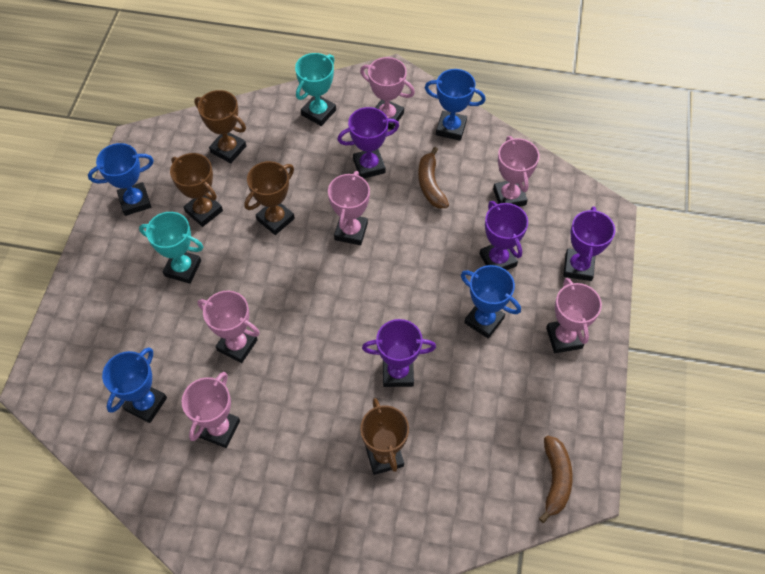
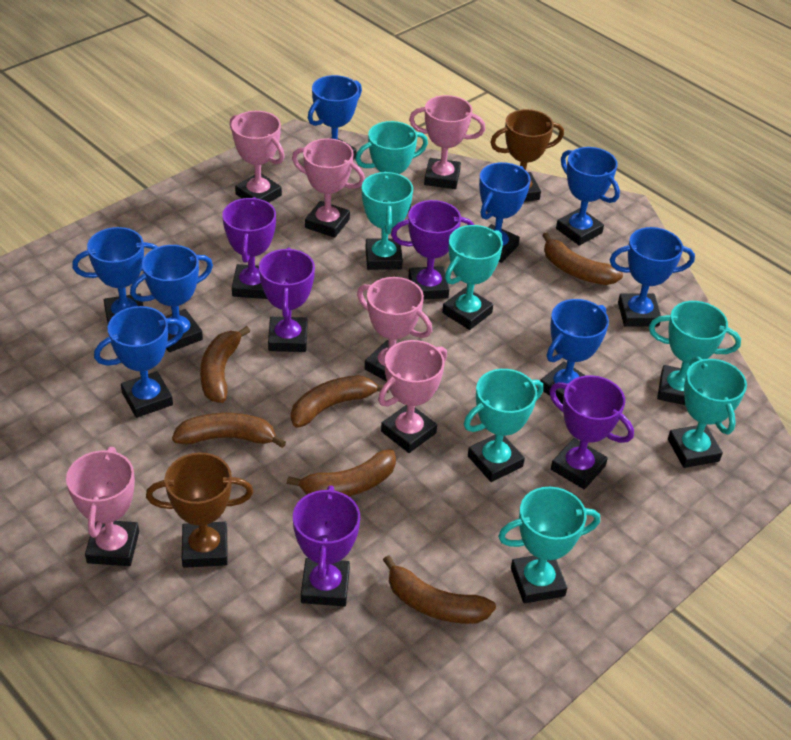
blue trophy: 4 -> 8
brown banana: 2 -> 6
brown trophy: 4 -> 2
purple trophy: 4 -> 5
turquoise trophy: 2 -> 7

